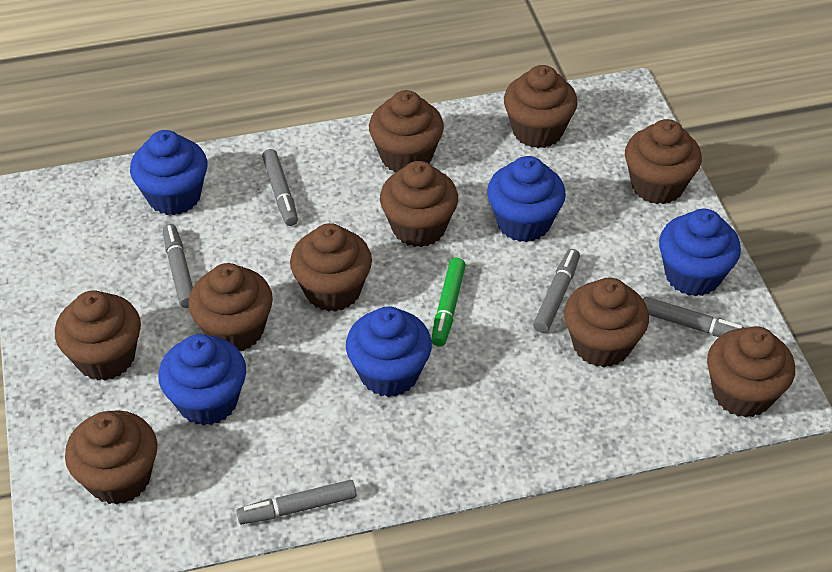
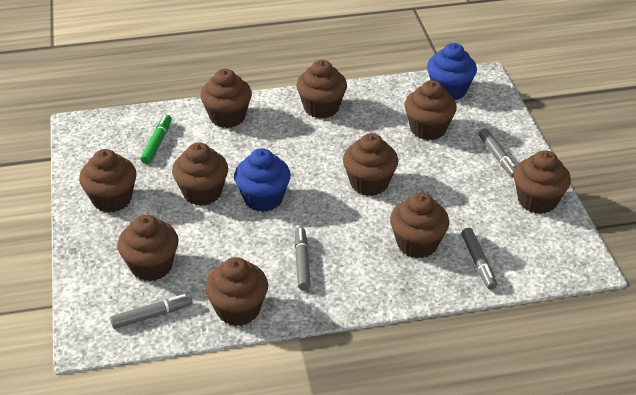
blue cupcake: 5 -> 2
grey marker: 5 -> 4

